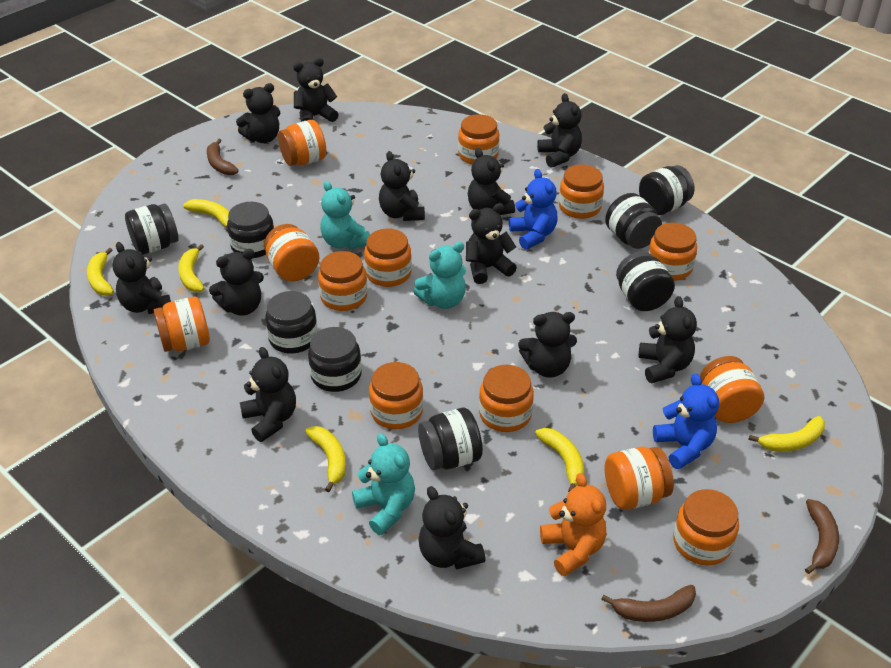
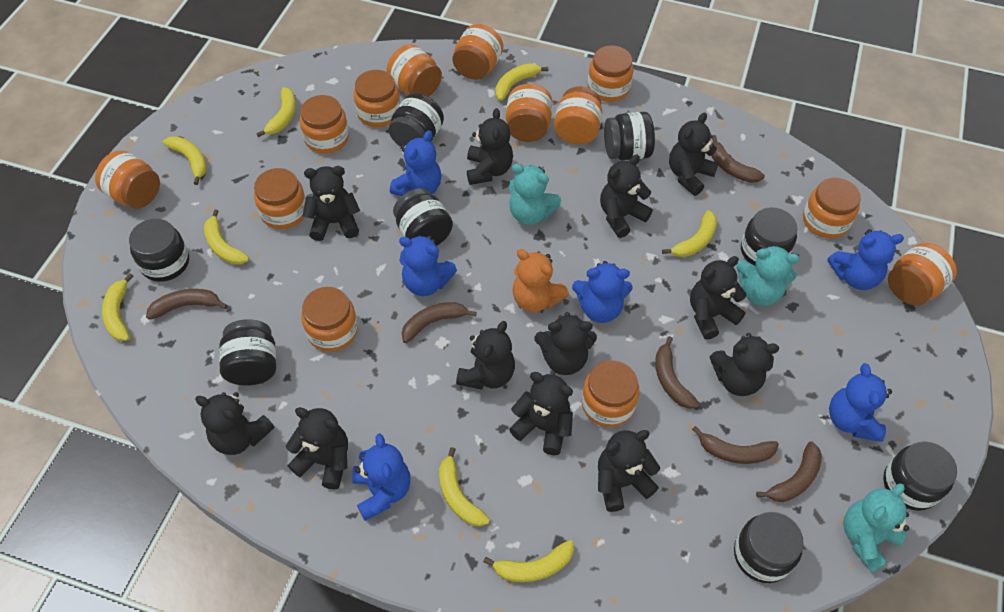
blue teddy bear: 2 -> 6
brown banana: 3 -> 6
yellow banana: 6 -> 8

